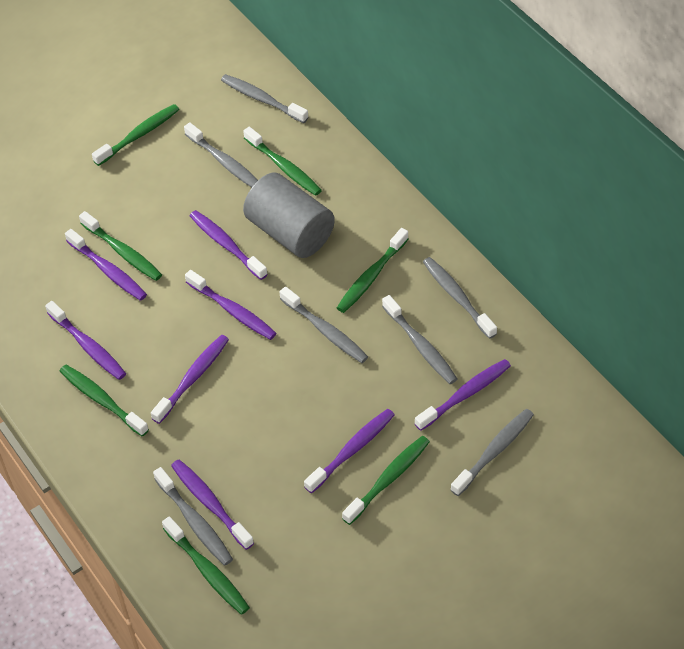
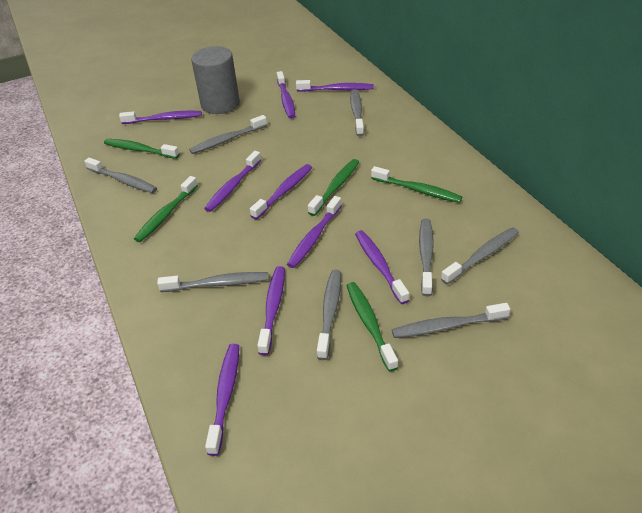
green toothbrush: 7 -> 5
grey toothbrush: 7 -> 8
purple toothbrush: 8 -> 9

